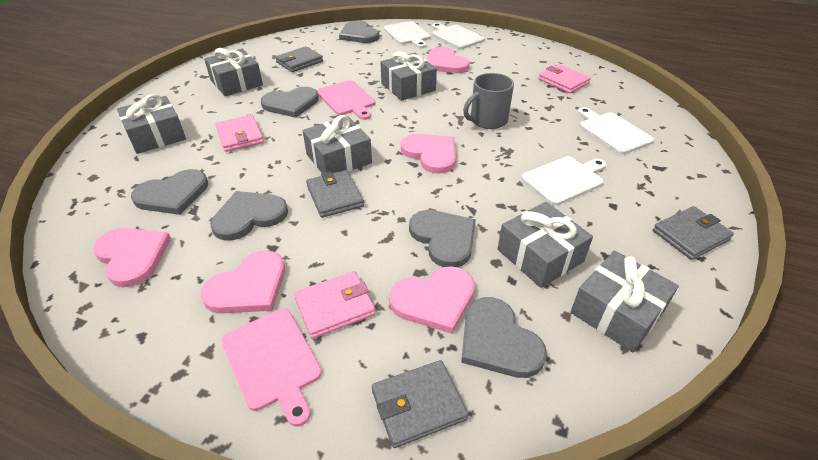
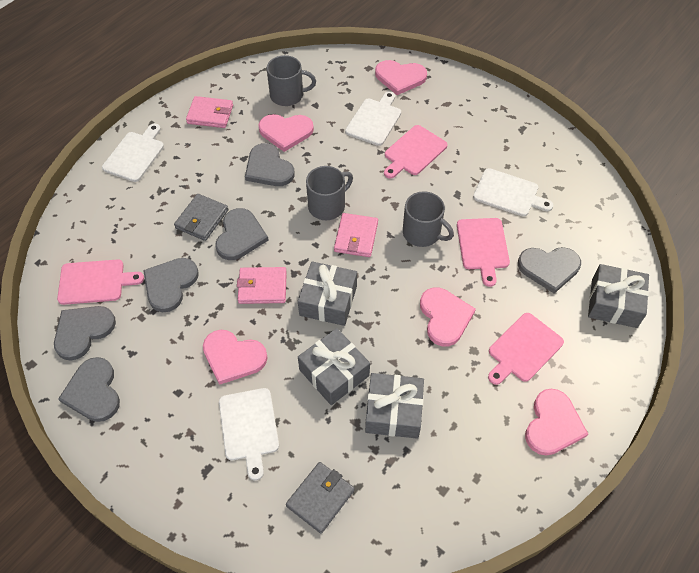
grey gift: 6 -> 4
grey mug: 1 -> 3
grey wallet: 4 -> 2
pink cutting board: 2 -> 4

